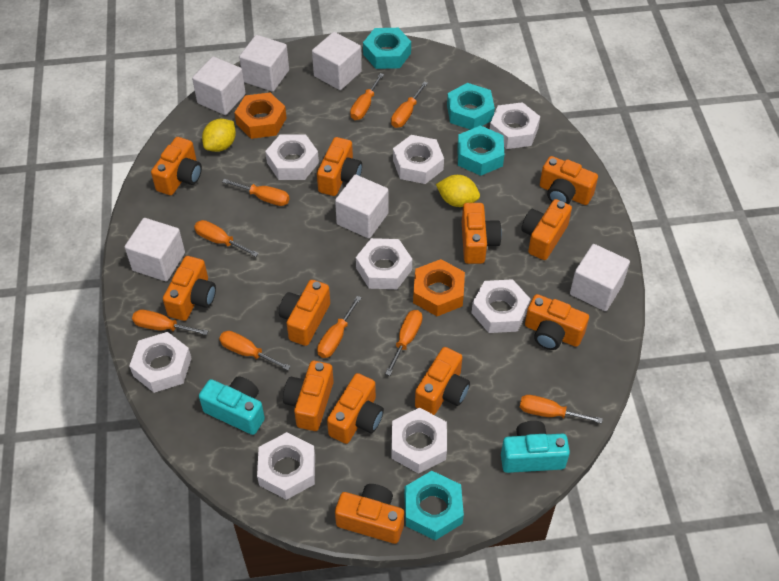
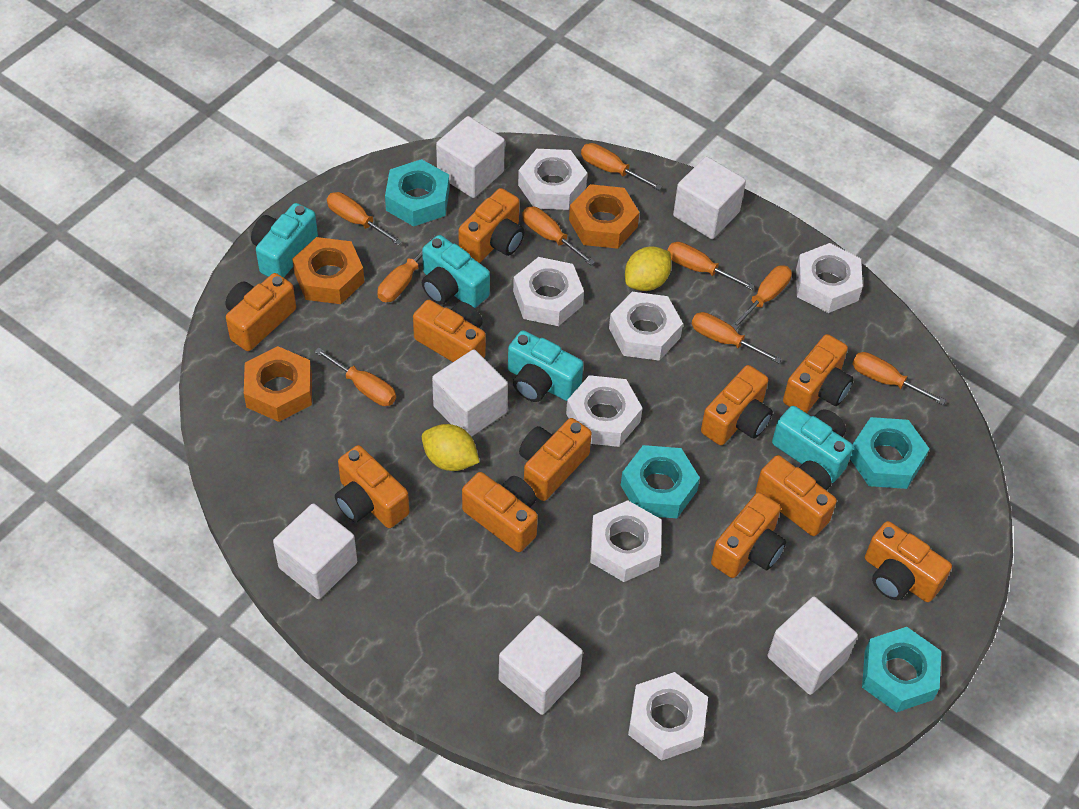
orange camera: 12 -> 11
orange nut: 2 -> 3
turquoise camera: 2 -> 4
white nut: 8 -> 7

